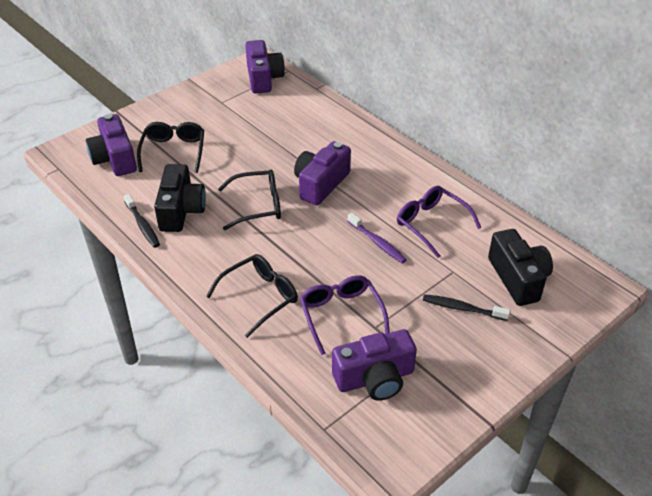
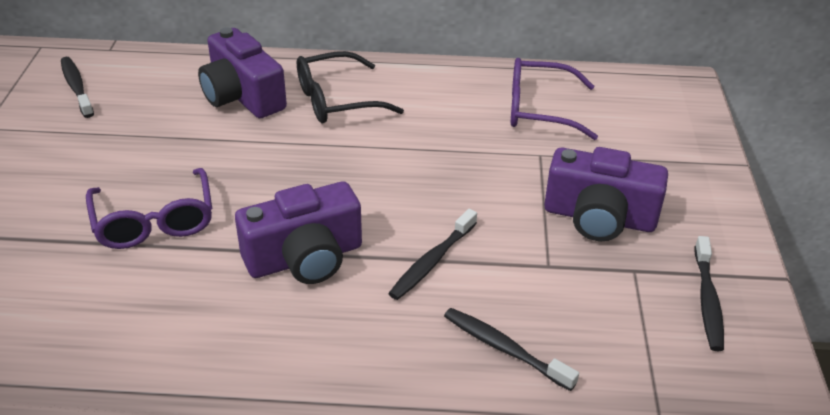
black camera: 2 -> 0
black glasses: 3 -> 1
black toothbrush: 2 -> 4
purple camera: 4 -> 3
purple toothbrush: 1 -> 0

